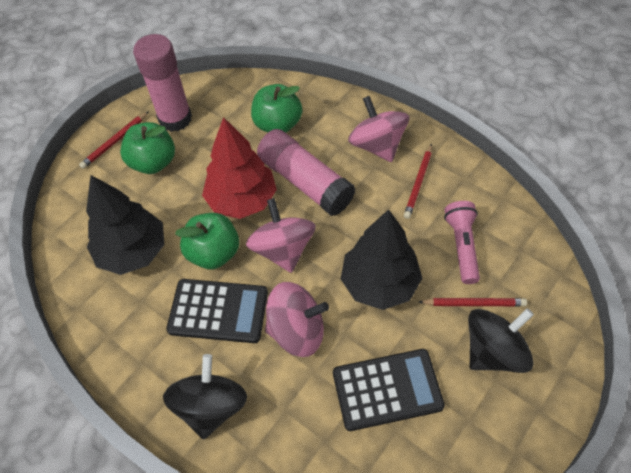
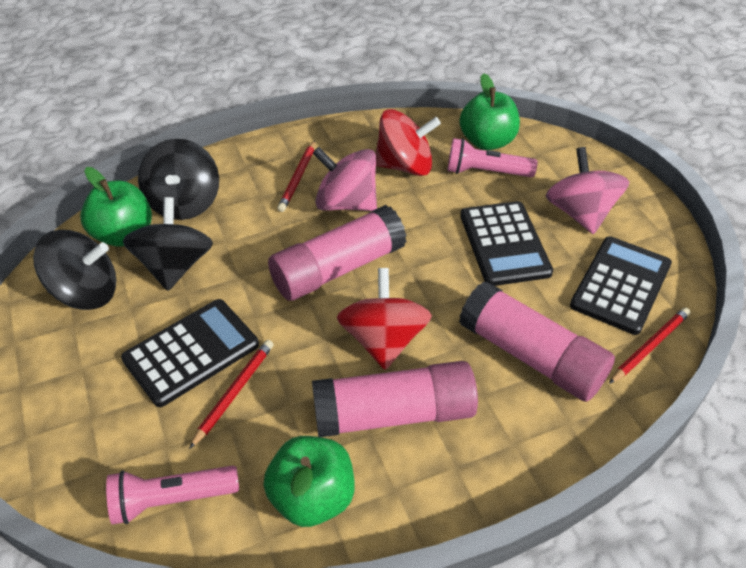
black calculator: 2 -> 3
black spinning top: 2 -> 3
black tree: 2 -> 0
pink flashlight: 1 -> 2
pink glue stick: 2 -> 3
pink spinning top: 3 -> 2
red spinning top: 0 -> 2
red tree: 1 -> 0

